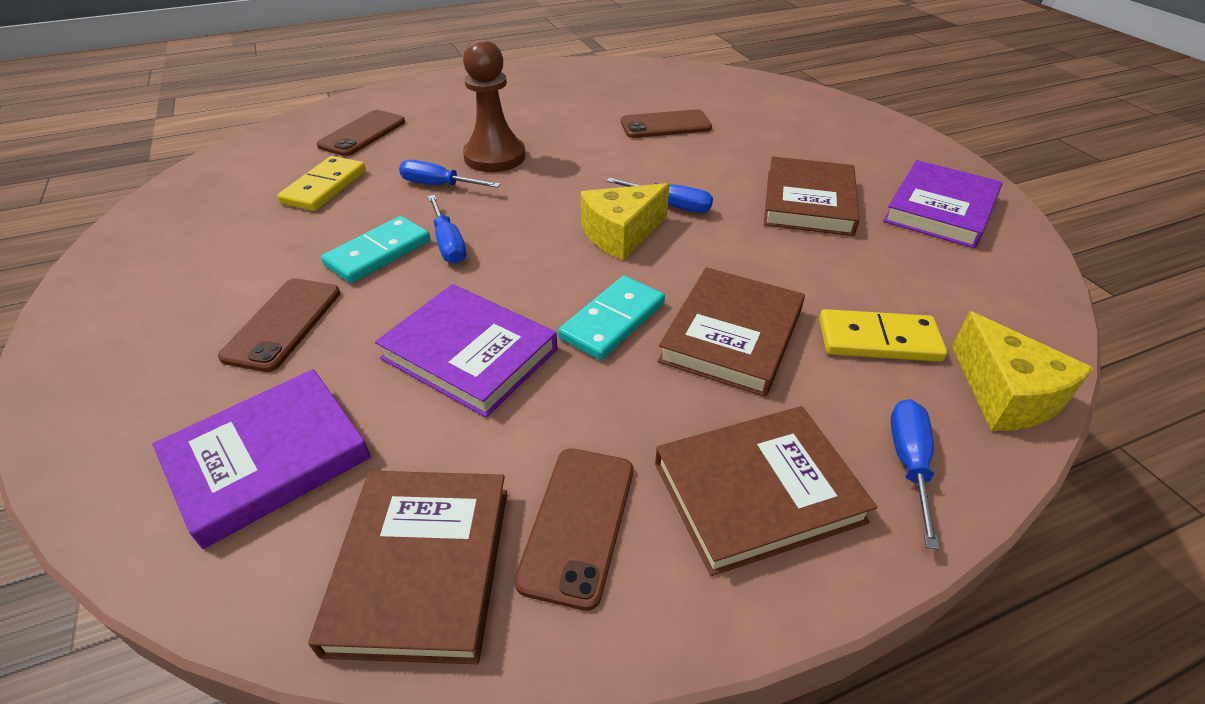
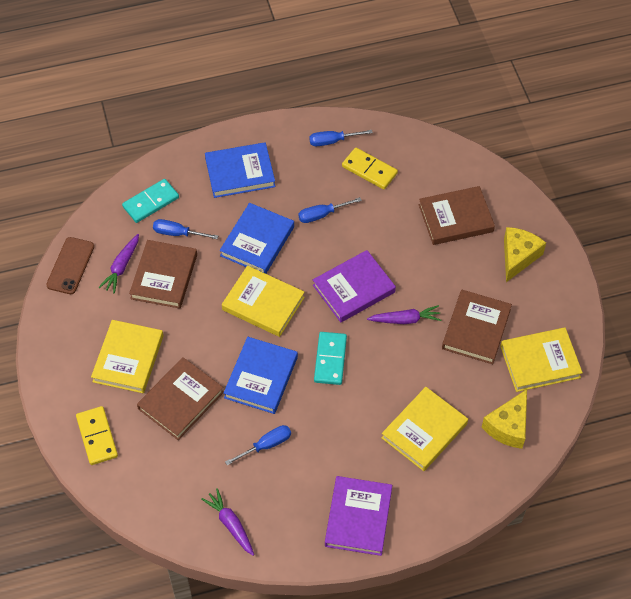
blue book: 0 -> 3
brown pawn: 1 -> 0
brown phone: 4 -> 1
purple book: 3 -> 2
purple carrot: 0 -> 3
yellow book: 0 -> 4

